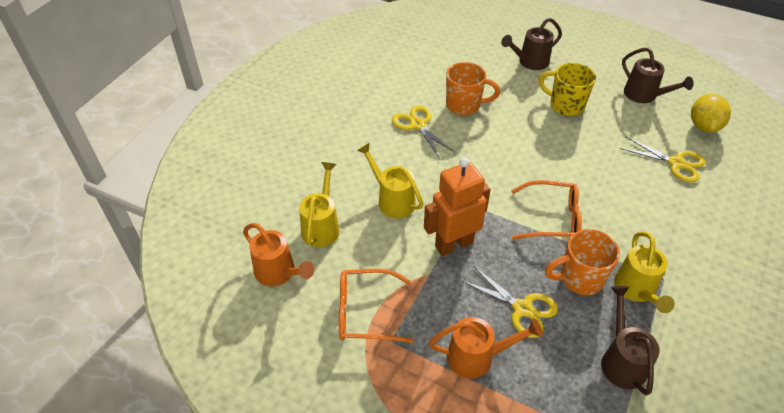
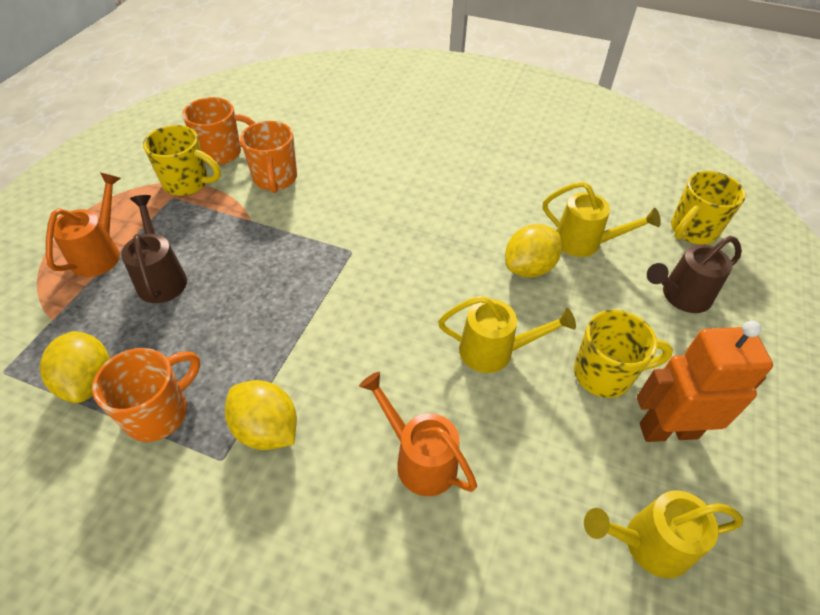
brown watering can: 3 -> 2
orange glasses: 2 -> 0
orange mug: 2 -> 3
yellow lemon: 1 -> 3
yellow mug: 1 -> 3
yellow scissors: 3 -> 0

